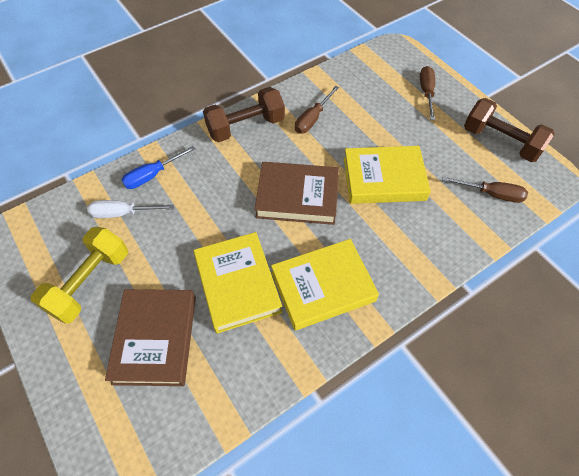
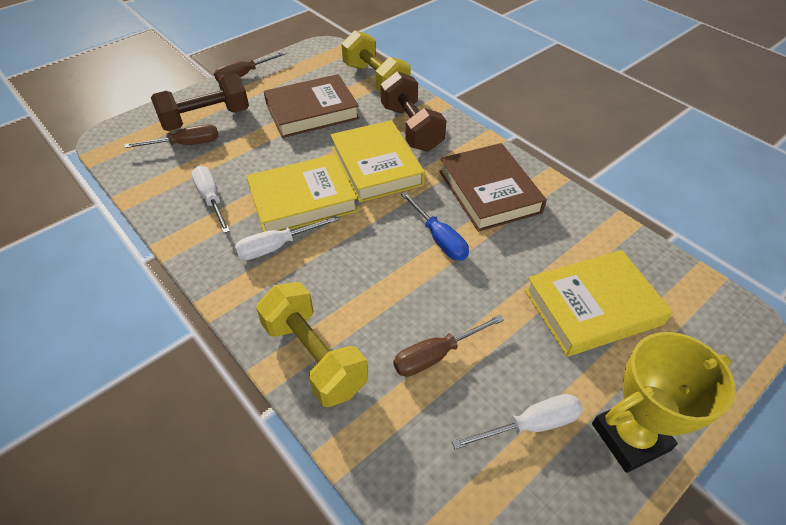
white screwdriver: 1 -> 3
yellow dumbbell: 1 -> 2
yellow trophy: 0 -> 1

